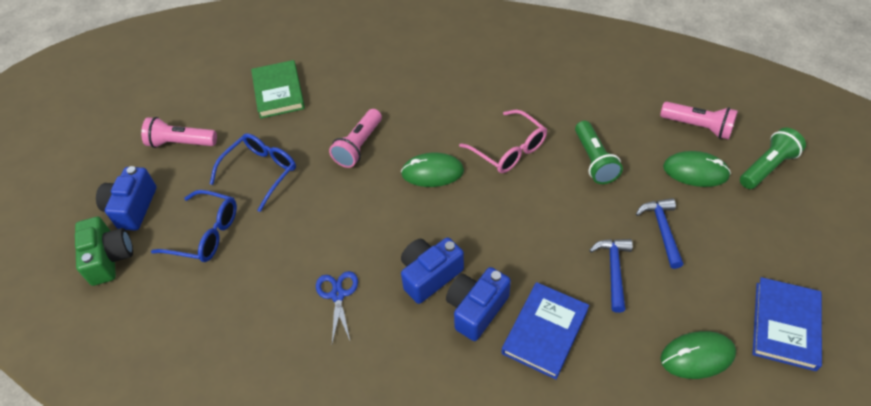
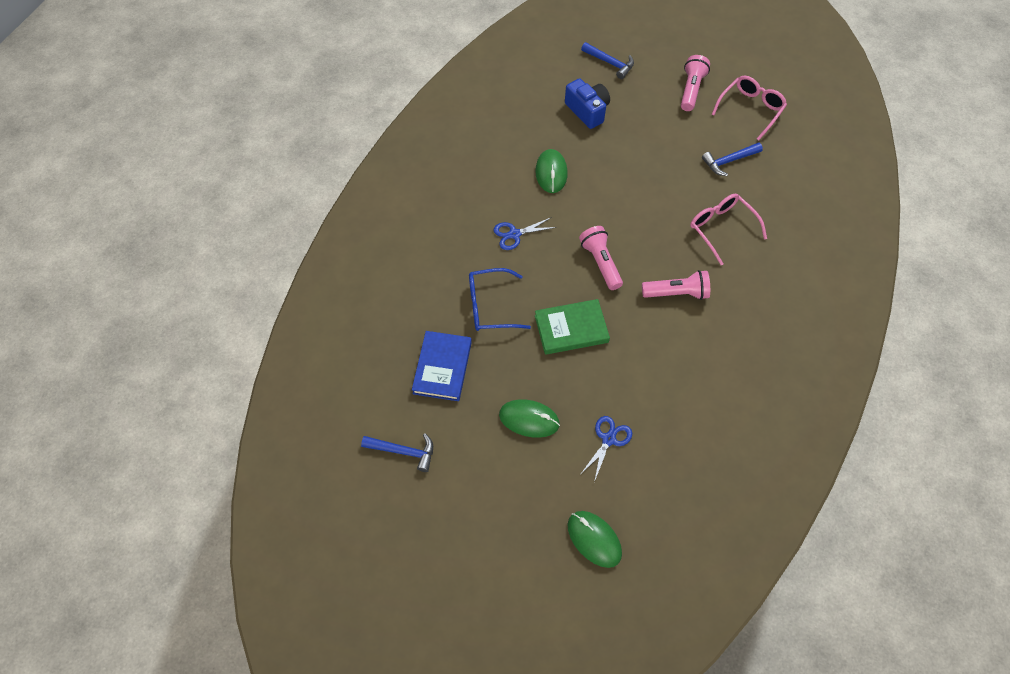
blue book: 2 -> 1
blue camera: 3 -> 1
blue glasses: 2 -> 1
blue hammer: 2 -> 3
blue scissors: 1 -> 2
green camera: 1 -> 0
green flashlight: 2 -> 0
pink glasses: 1 -> 2

